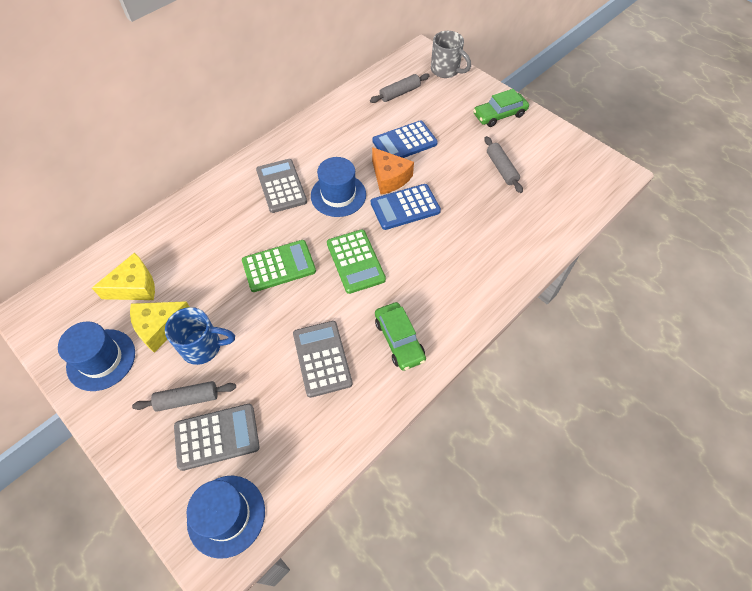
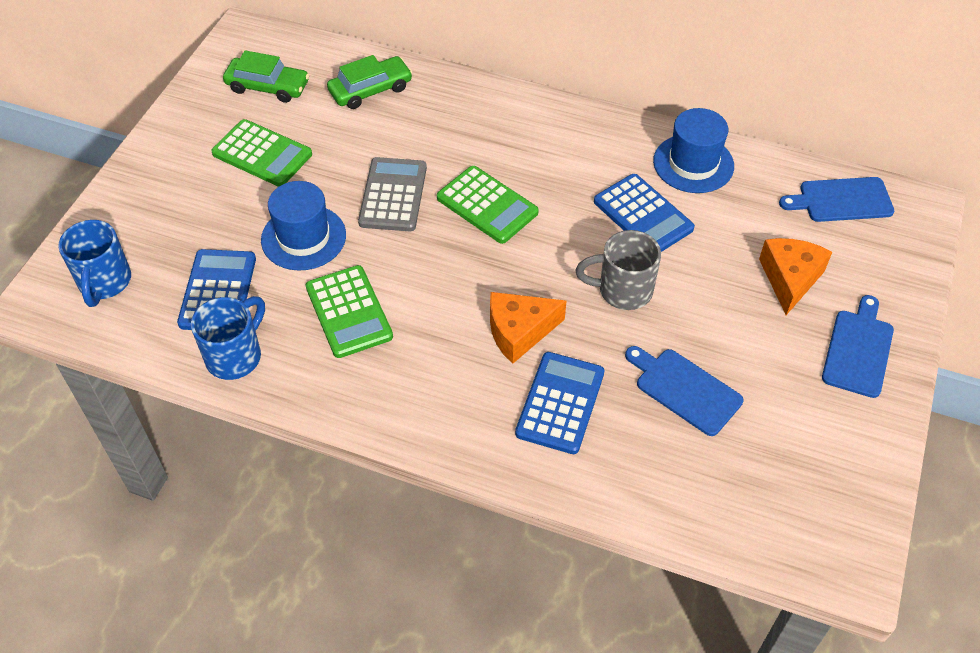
blue calculator: 2 -> 3
blue cutting board: 0 -> 3
blue hat: 3 -> 2
blue mug: 1 -> 2
green calculator: 2 -> 3
grey calculator: 3 -> 1
grey rolling pin: 3 -> 0
orange cheese: 1 -> 2
yellow cheese: 2 -> 0

